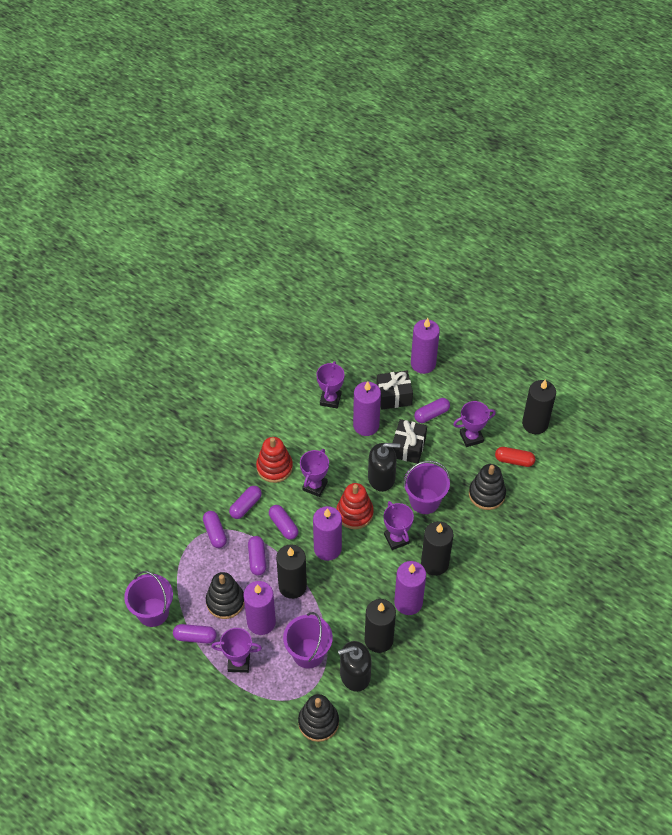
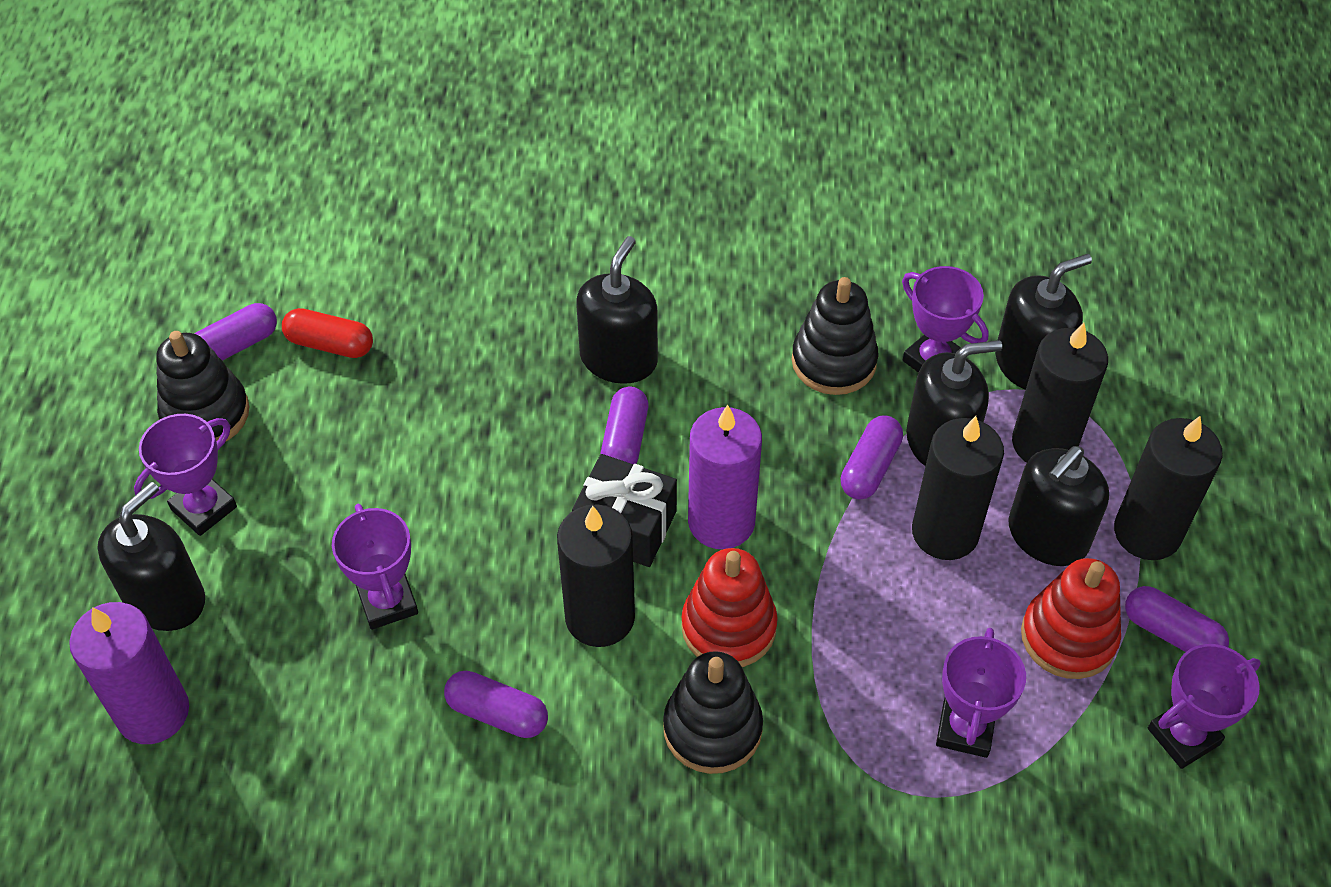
black gift: 2 -> 1
black soap dispenser: 2 -> 5
purple bucket: 3 -> 0
purple candle: 5 -> 2
purple capsule: 6 -> 5

